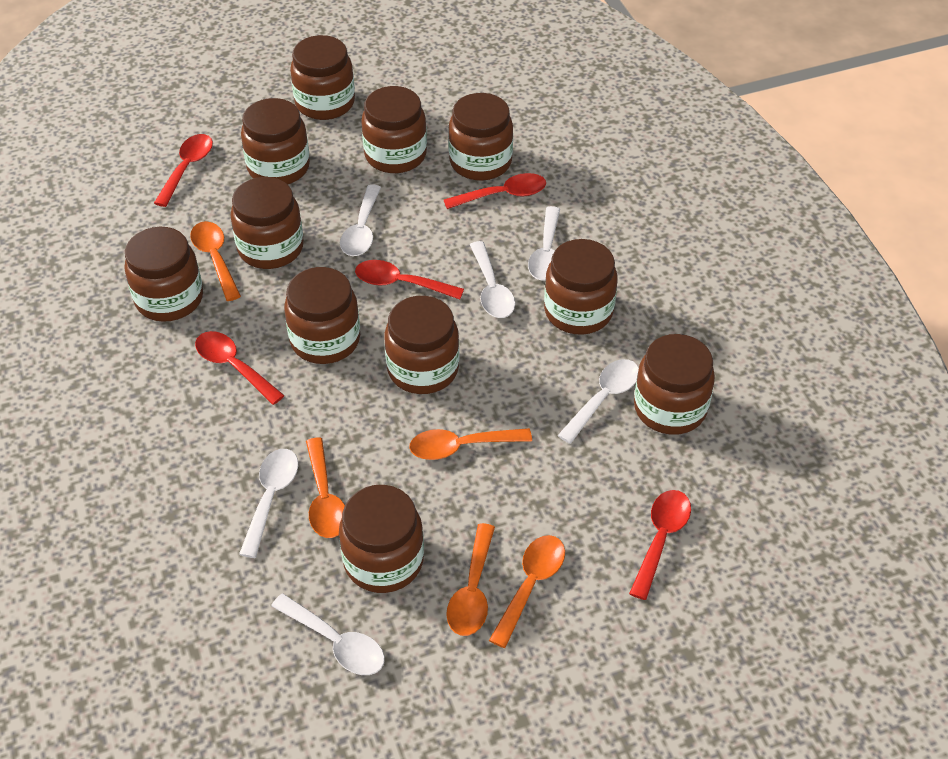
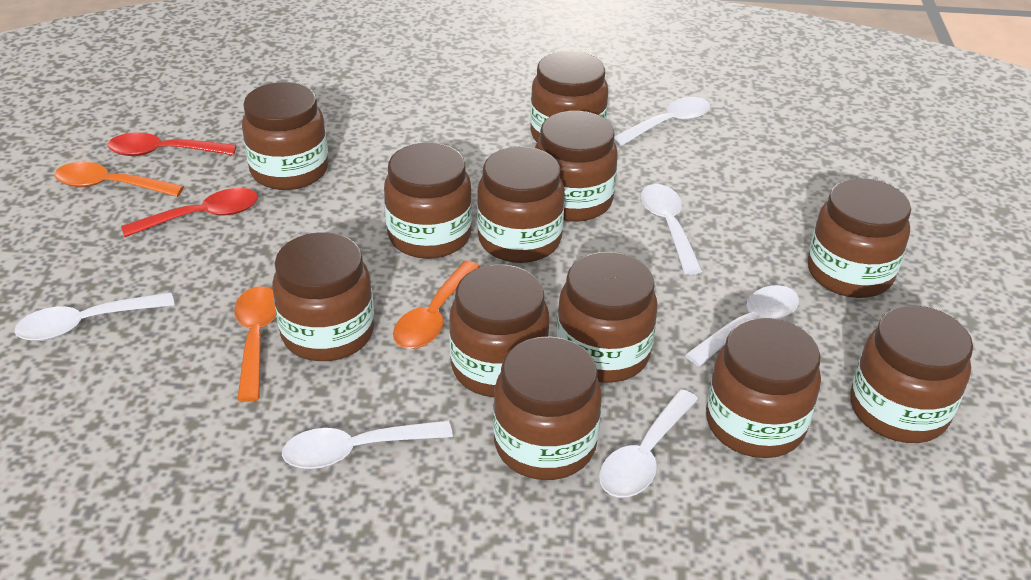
brown jar: 11 -> 12
orange spoon: 5 -> 3
red spoon: 5 -> 2

